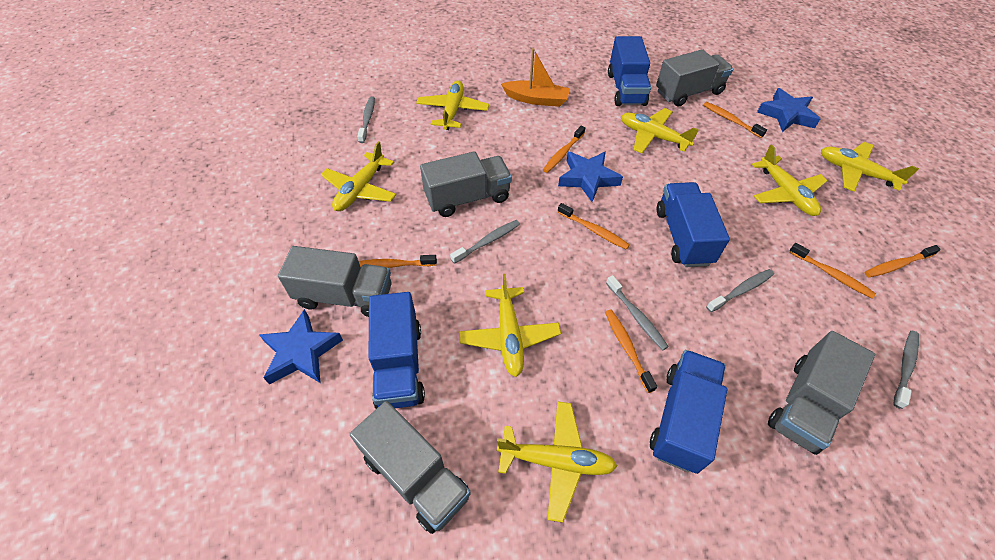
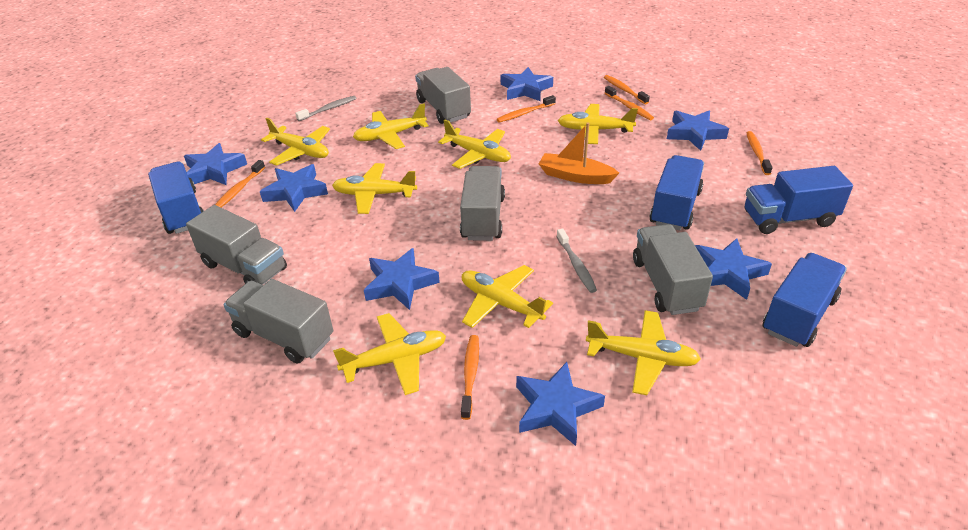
blue star: 3 -> 7
grey toothbrush: 5 -> 2
orange toothbrush: 7 -> 6
yellow plane: 7 -> 8

